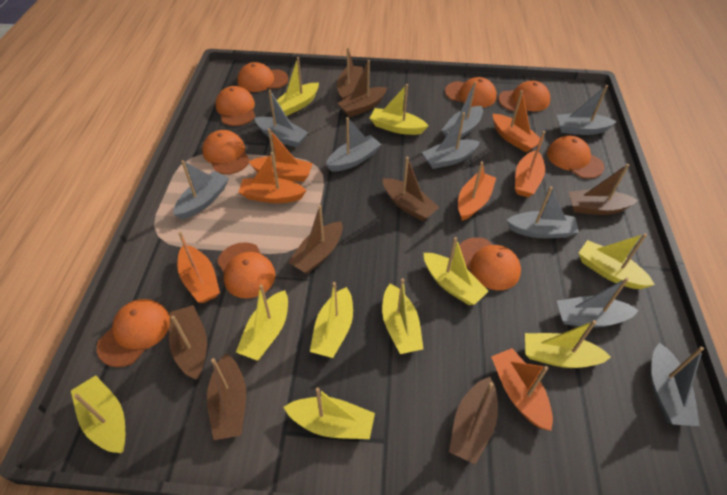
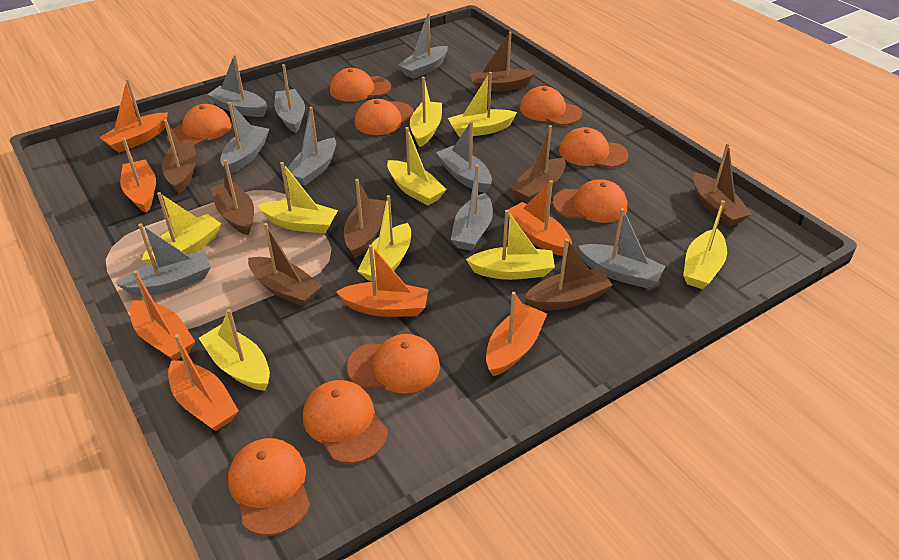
yellow boat: 10 -> 9

